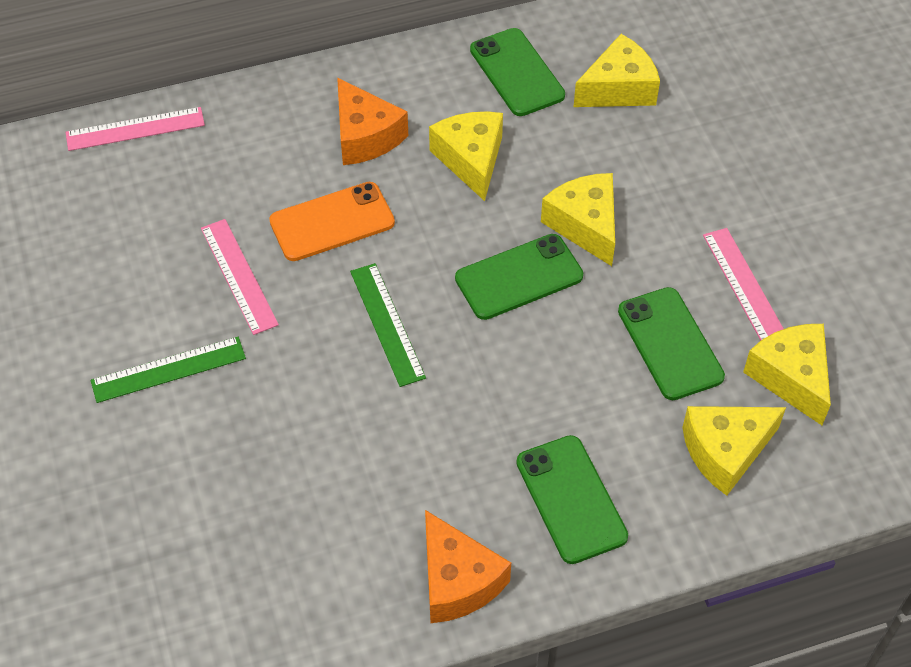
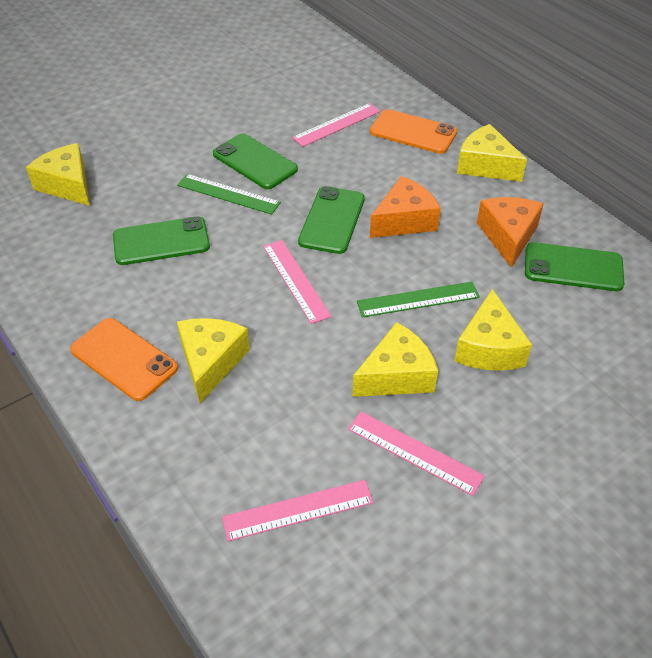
orange phone: 1 -> 2
pink ruler: 3 -> 4

